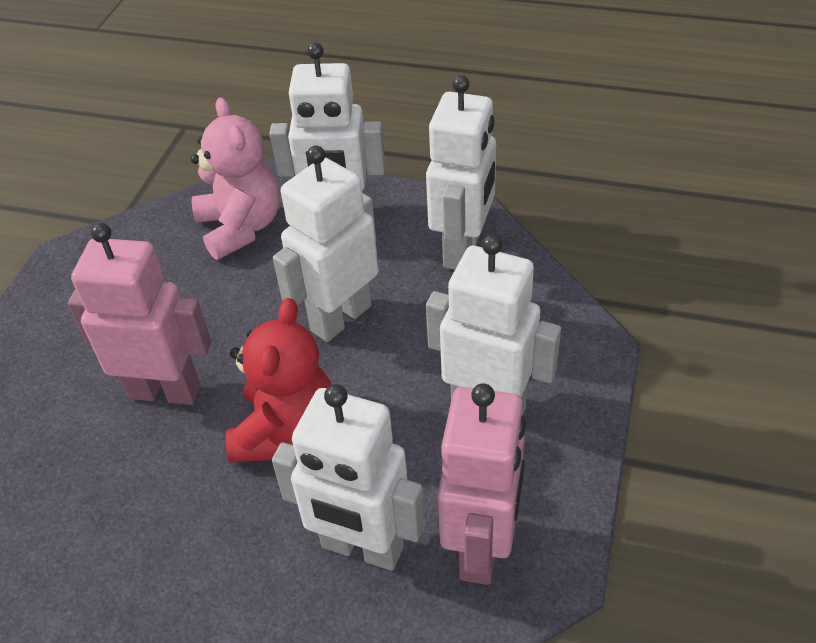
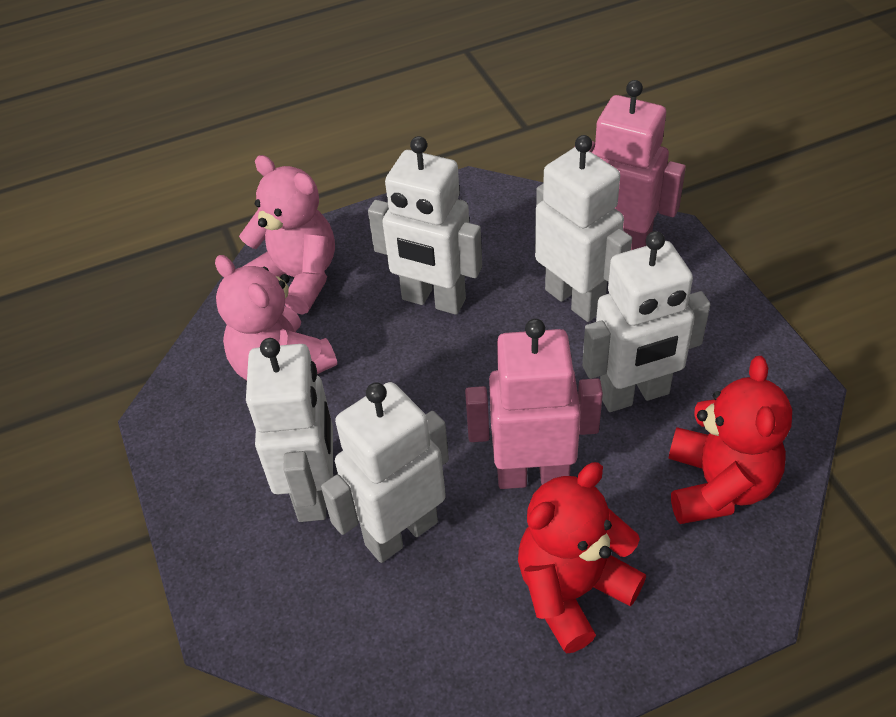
pink teddy bear: 1 -> 2
red teddy bear: 1 -> 2

